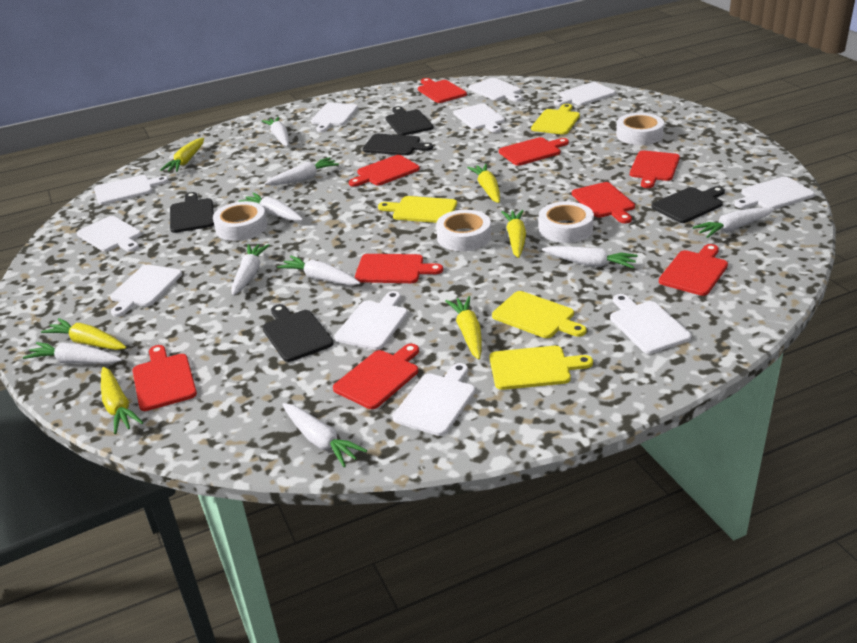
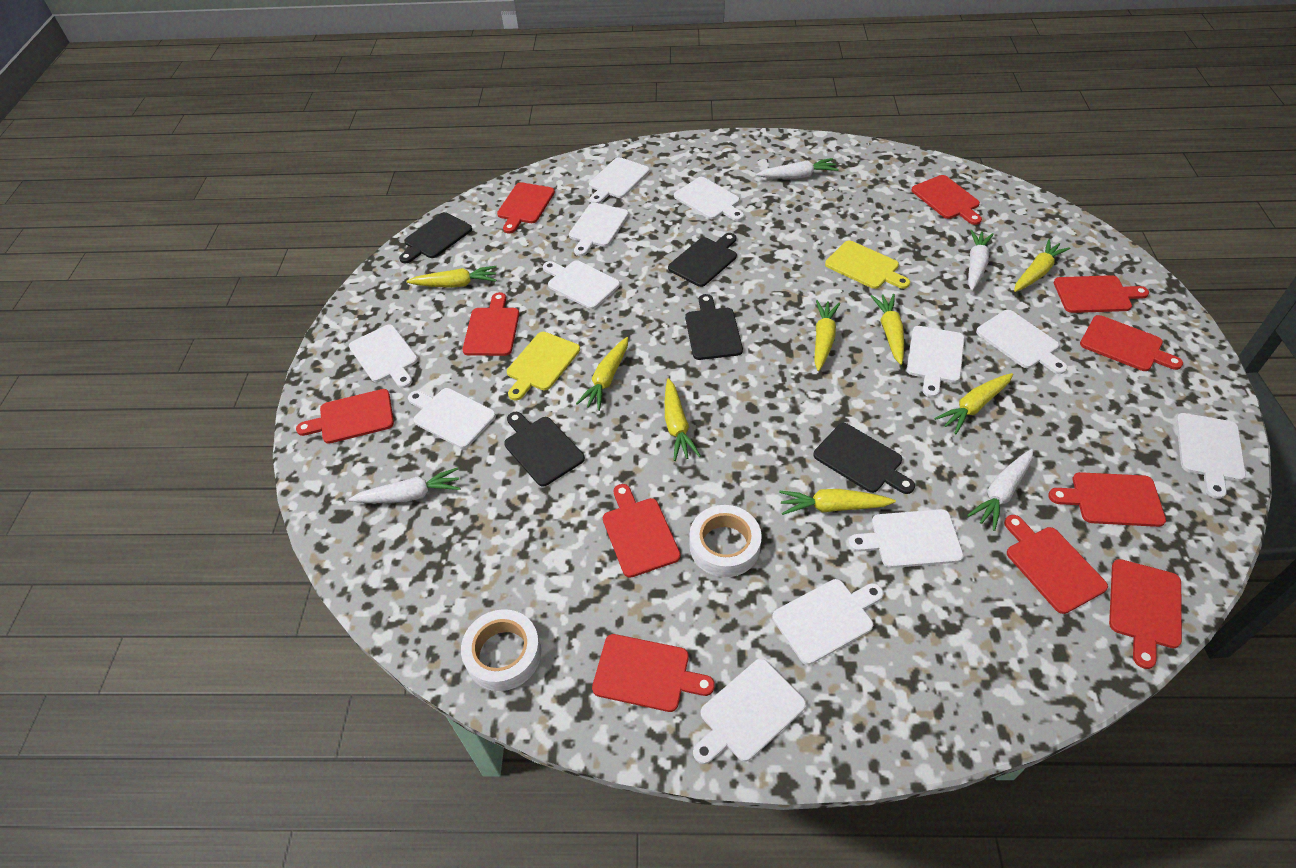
red cutting board: 9 -> 11
white carrot: 9 -> 4
white cutting board: 11 -> 12
white tape: 4 -> 2
yellow carrot: 6 -> 8
yellow cutting board: 4 -> 2

